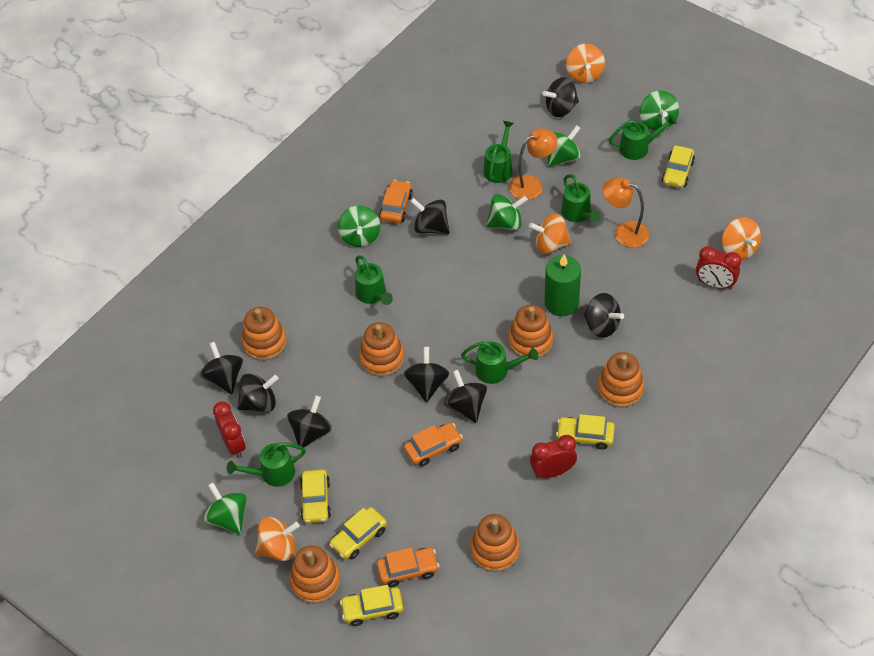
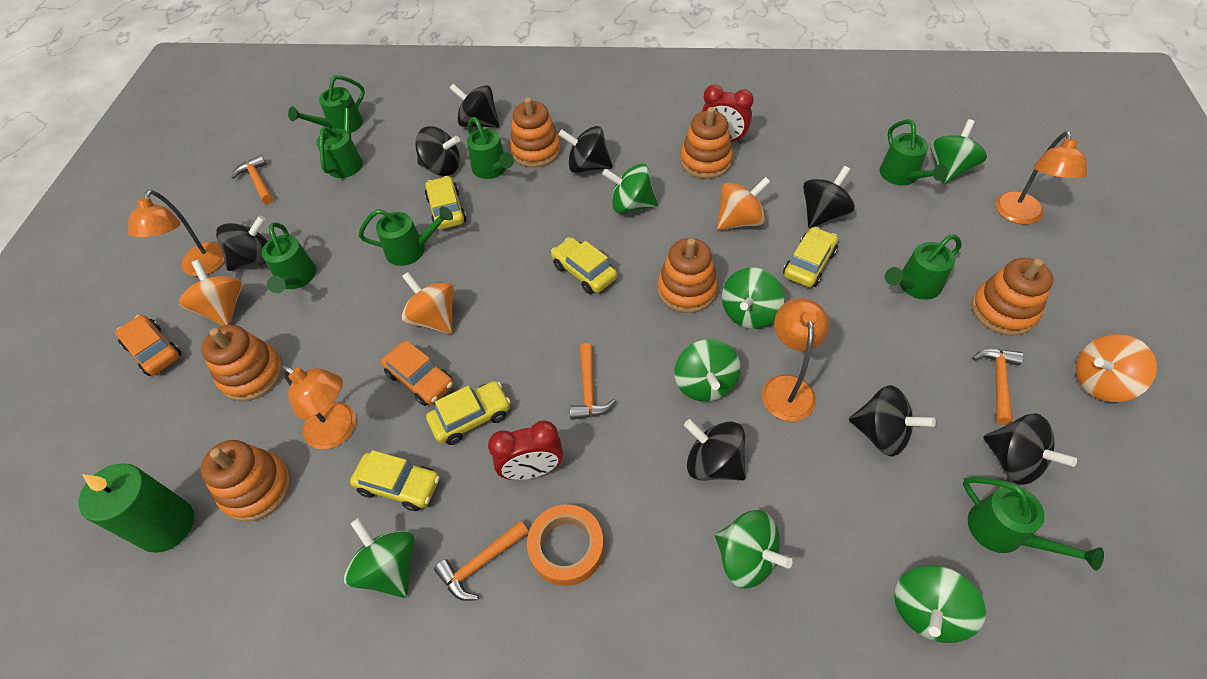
green spinning top: 5 -> 7
green watering can: 6 -> 8
orange car: 3 -> 2
orange hammer: 0 -> 4
orange lamp: 2 -> 4
orange tape: 0 -> 1
red clock: 3 -> 2

